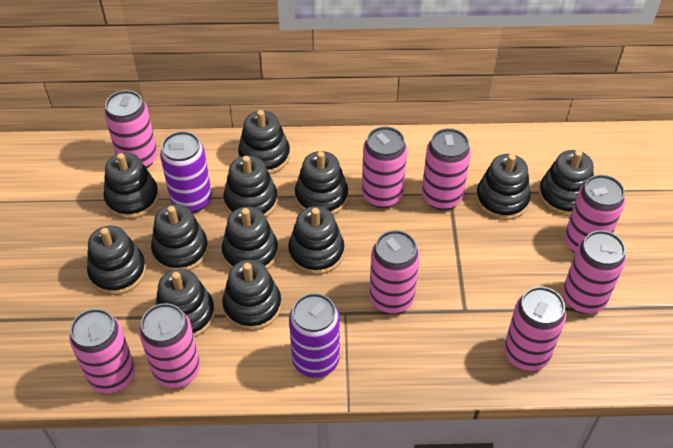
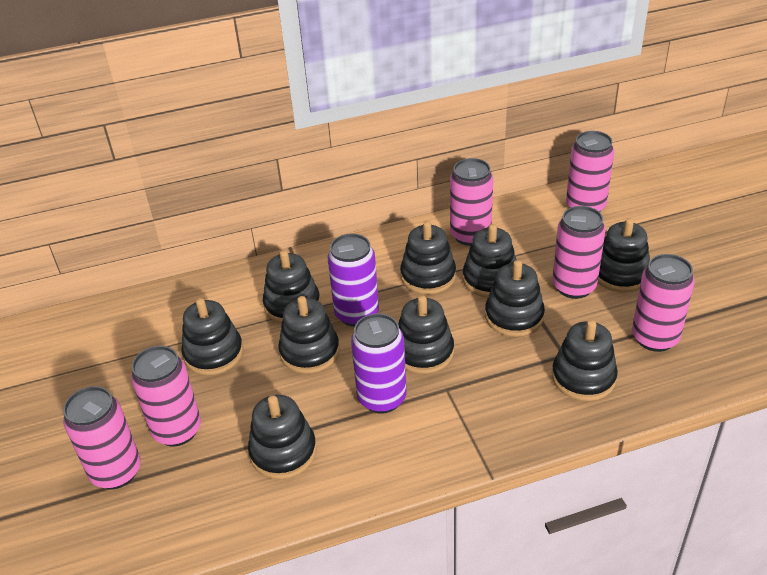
black stacking toy: 12 -> 10
pink can: 9 -> 6

